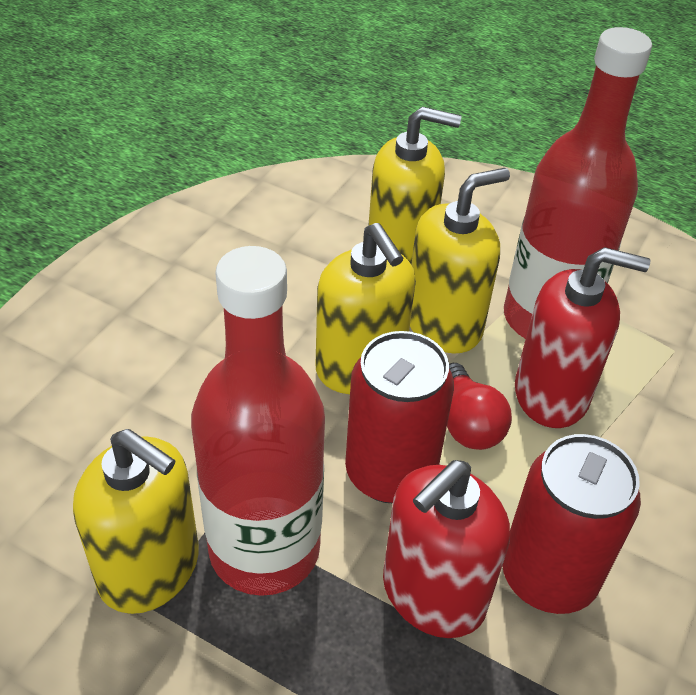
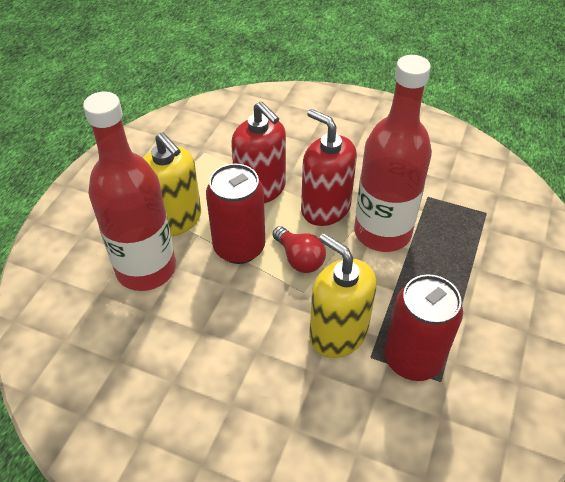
yellow soap dispenser: 4 -> 2

